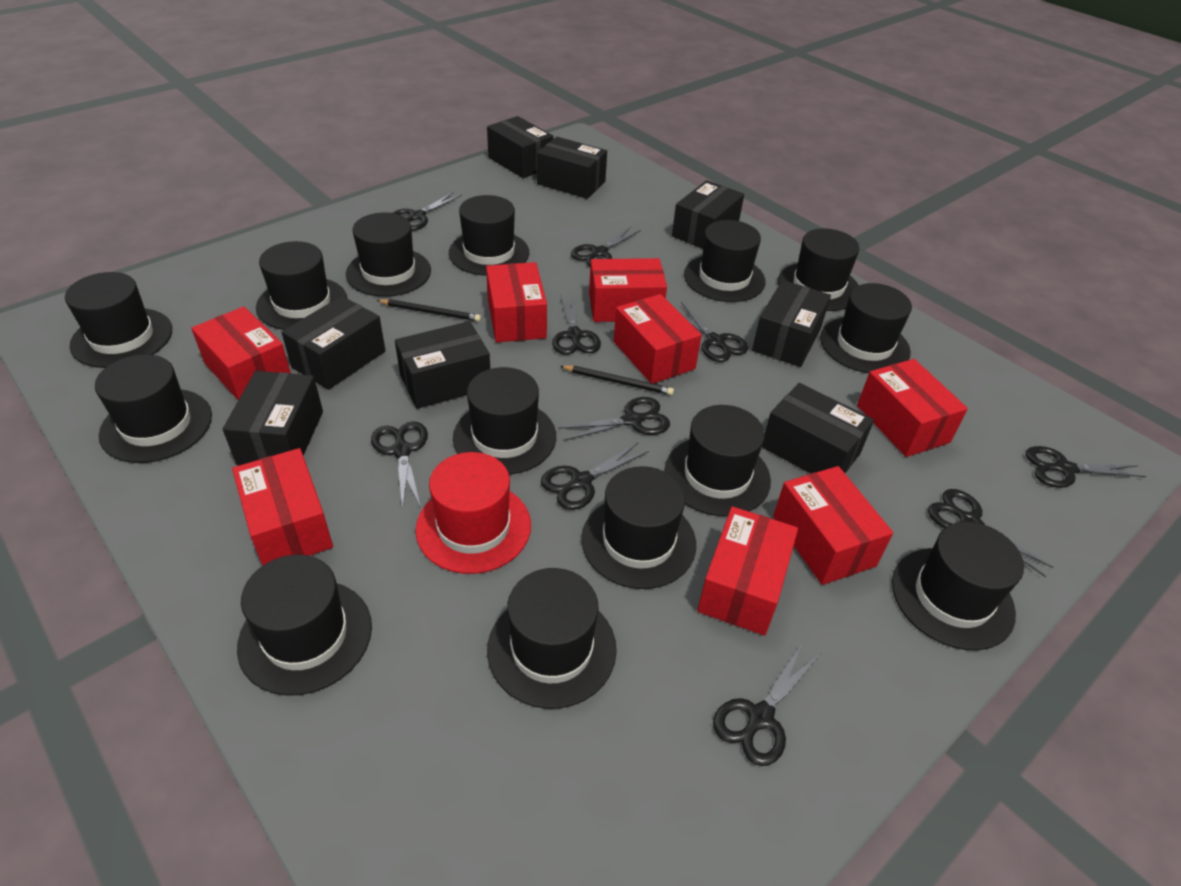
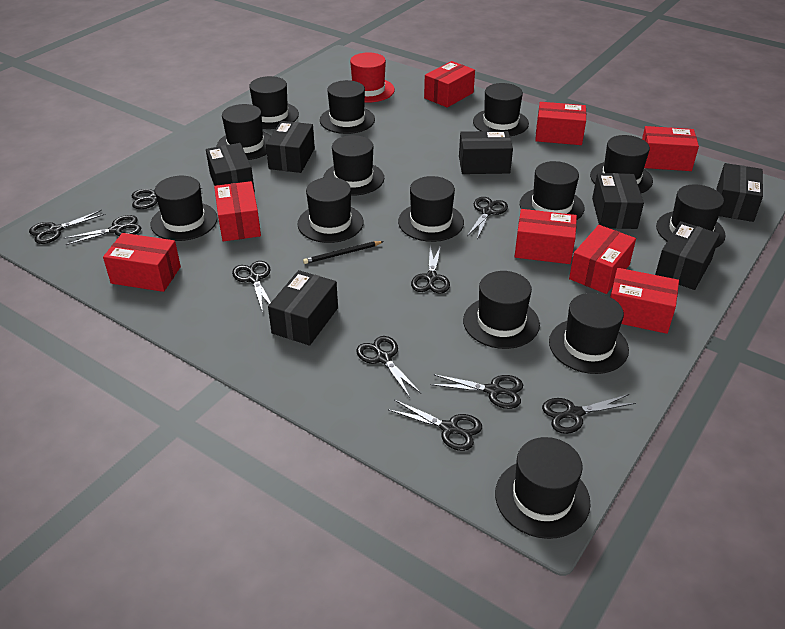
black box: 8 -> 7
black pencil: 2 -> 1

